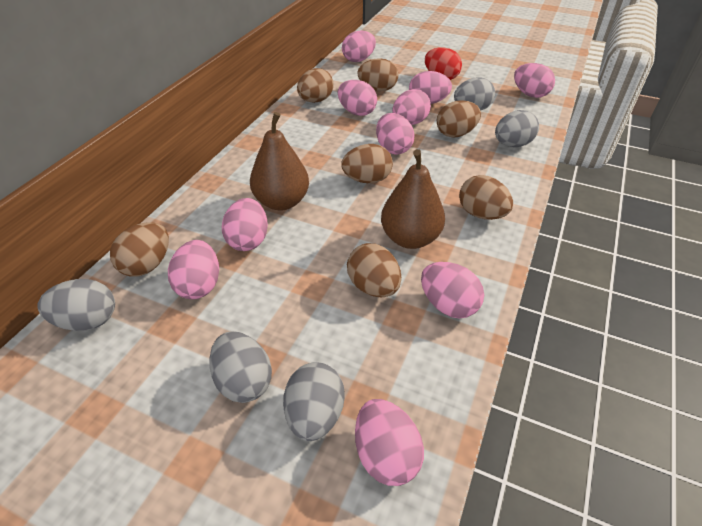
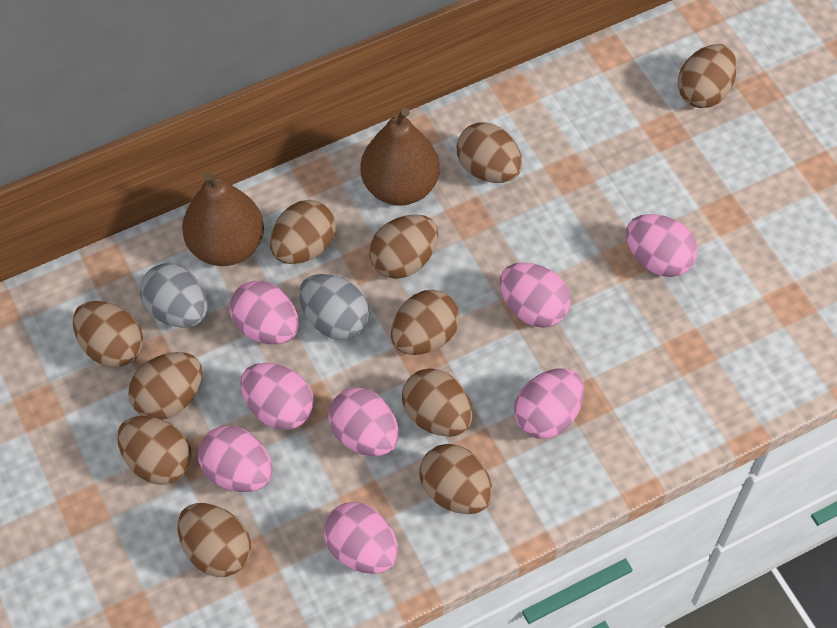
brown egg: 7 -> 11
grey egg: 5 -> 2
pink egg: 10 -> 8
red egg: 1 -> 0

